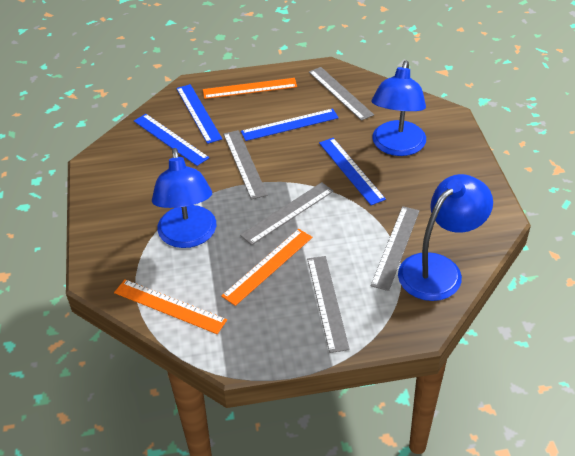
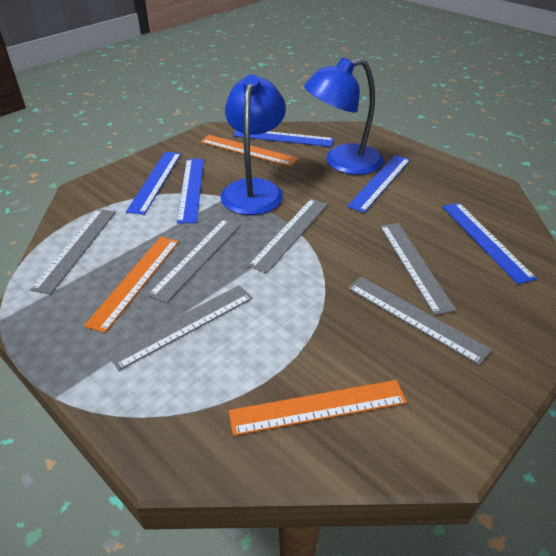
blue lamp: 3 -> 2
blue ruler: 4 -> 5
grey ruler: 5 -> 6

